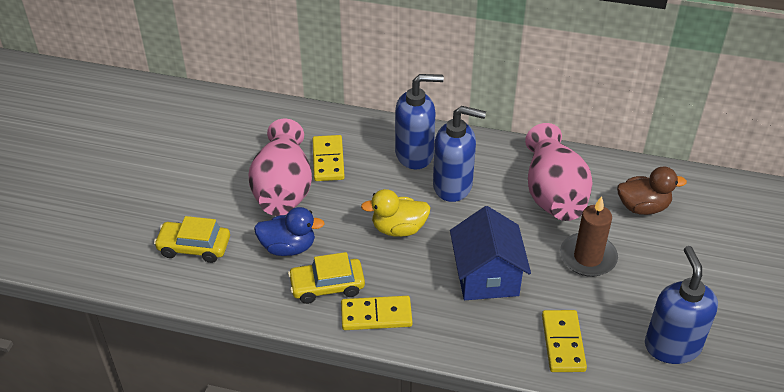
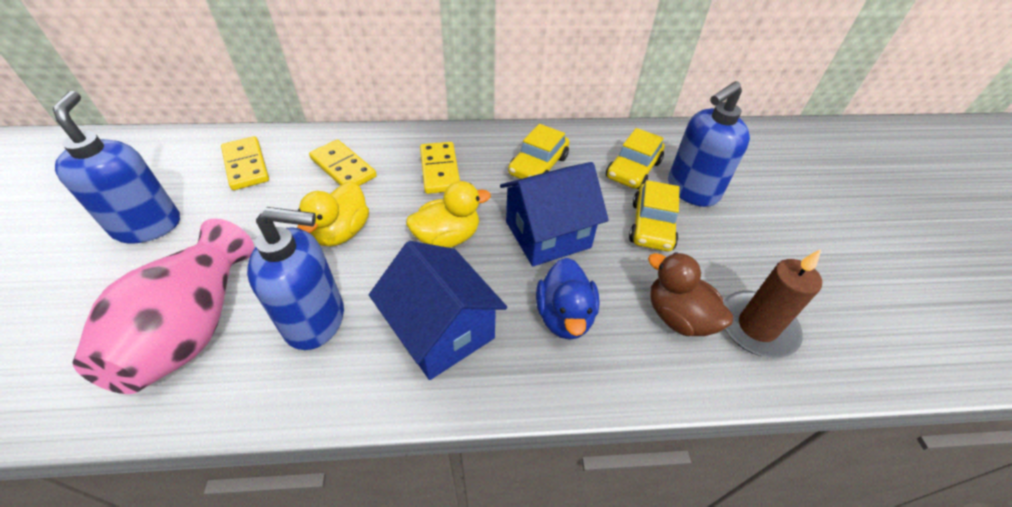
blue house: 1 -> 2
pink vase: 2 -> 1
yellow car: 2 -> 3
yellow duck: 1 -> 2

